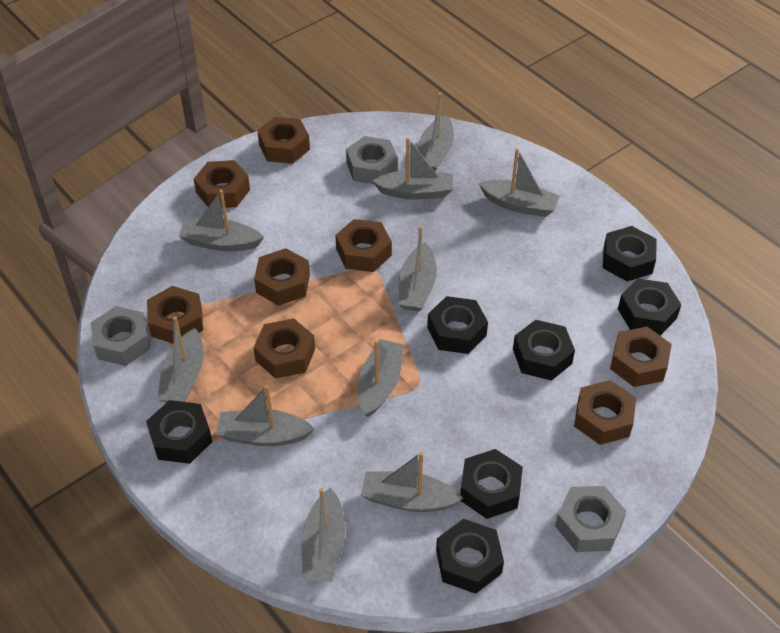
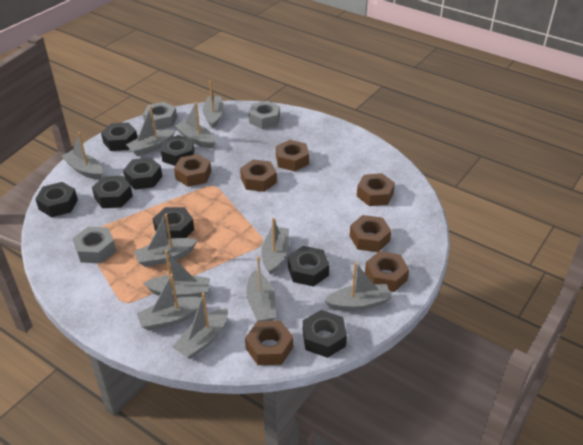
black nut: 7 -> 8
brown nut: 8 -> 7
grey boat: 10 -> 11

